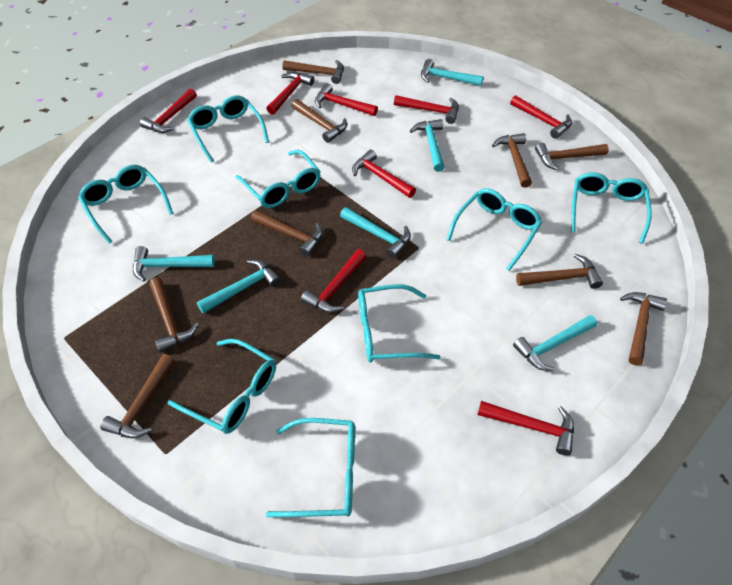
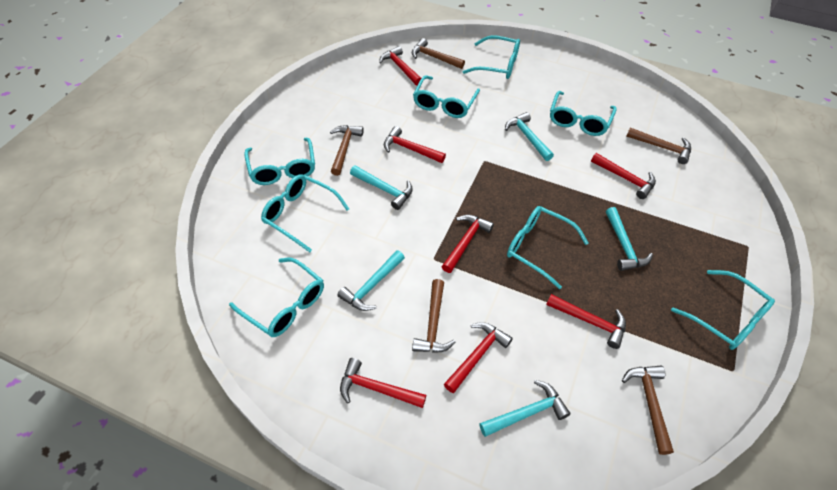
brown hammer: 9 -> 5
red hammer: 8 -> 7
turquoise hammer: 6 -> 5

